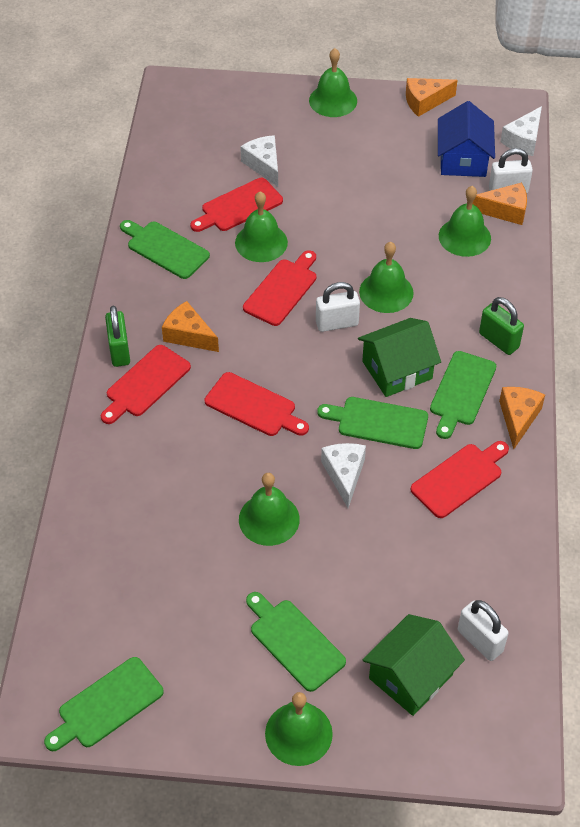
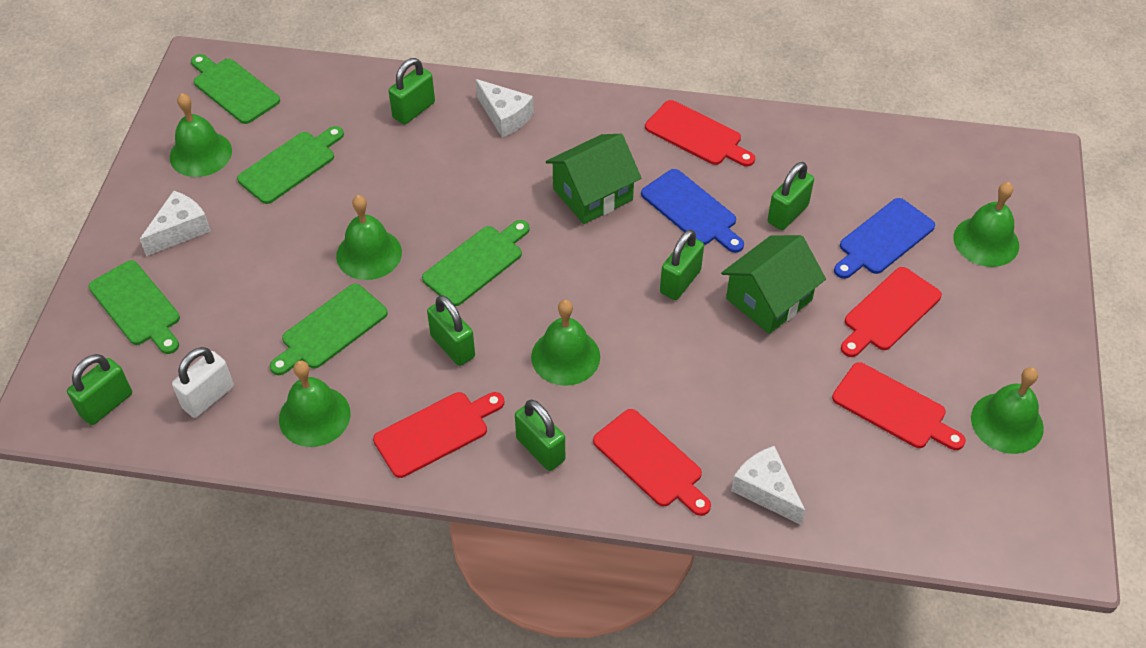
blue cutting board: 0 -> 2
blue house: 1 -> 0
green padlock: 2 -> 6
orange cheese: 4 -> 0
white padlock: 3 -> 1

